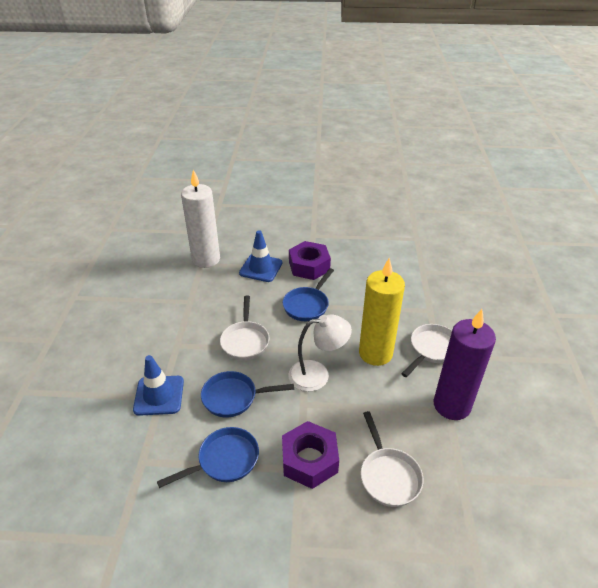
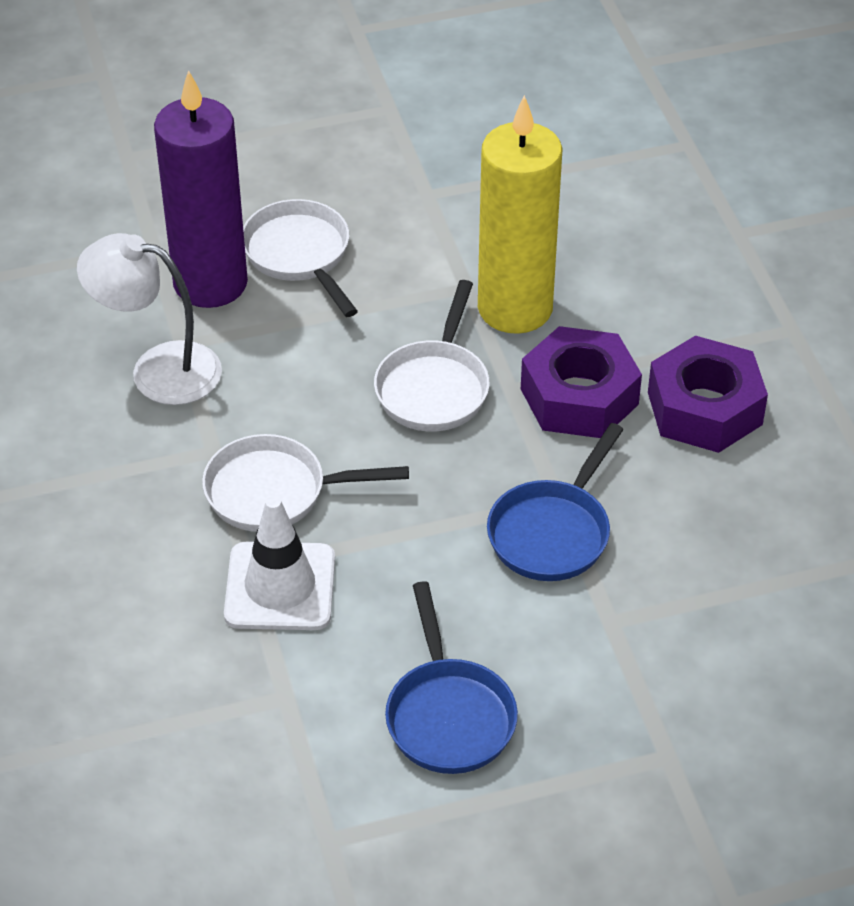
blue pan: 3 -> 2
blue traffic cone: 2 -> 0
white candle: 1 -> 0
white traffic cone: 0 -> 1

